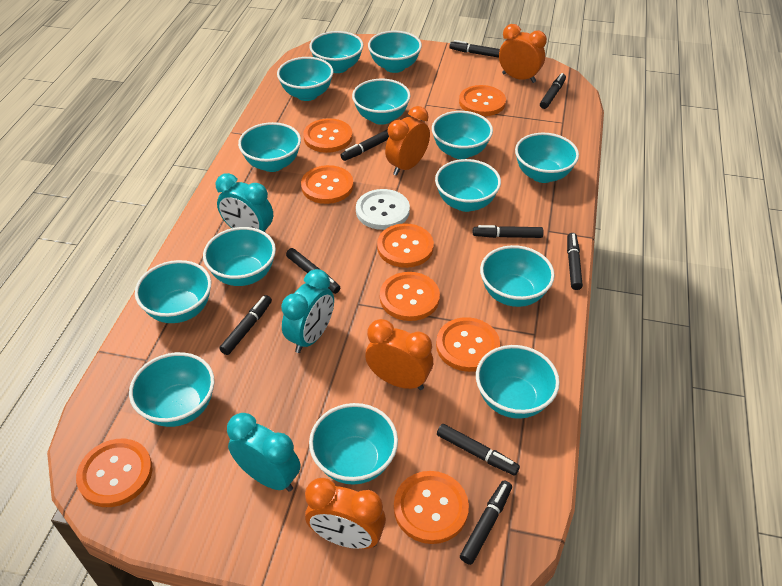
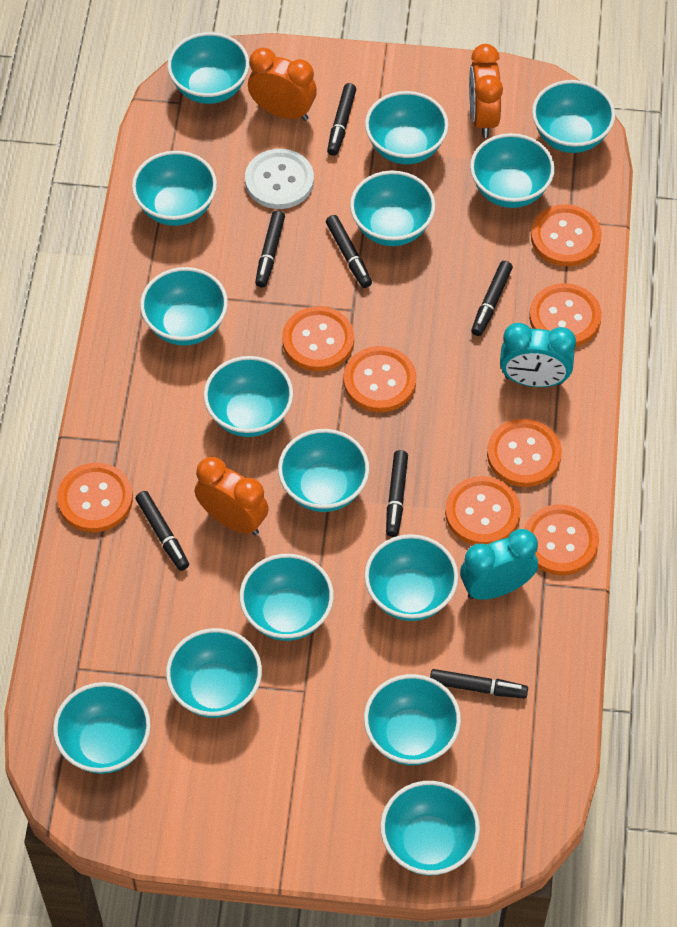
black marker: 9 -> 7
orange clock: 4 -> 3
turquoise bowl: 14 -> 15
turquoise clock: 3 -> 2

